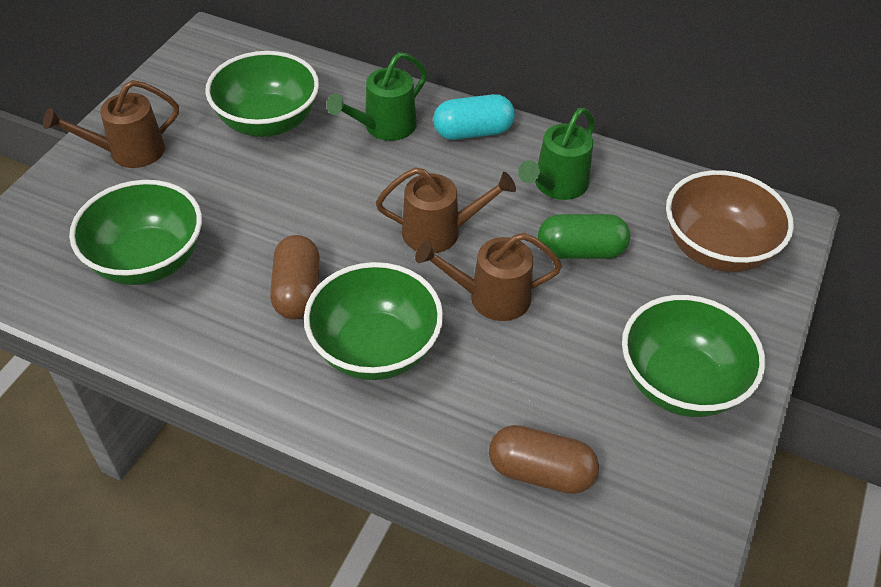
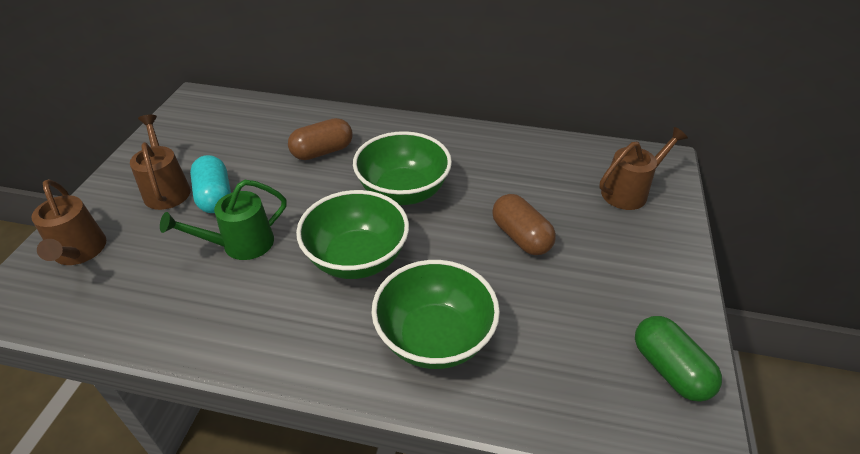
brown bowl: 1 -> 0
green bowl: 4 -> 3
green watering can: 2 -> 1

